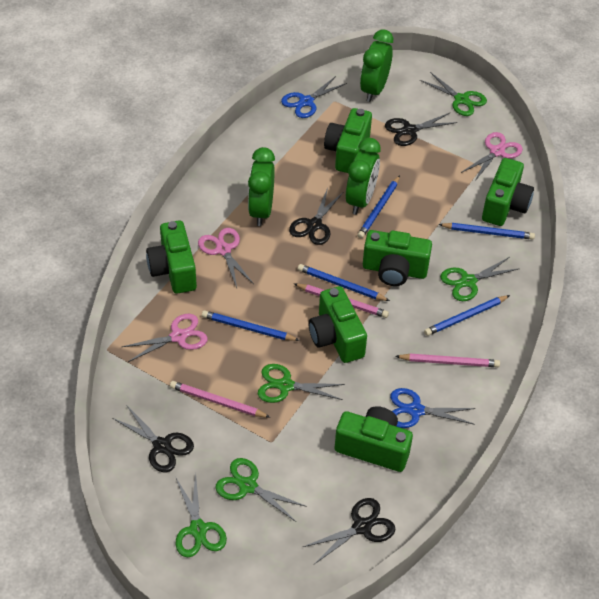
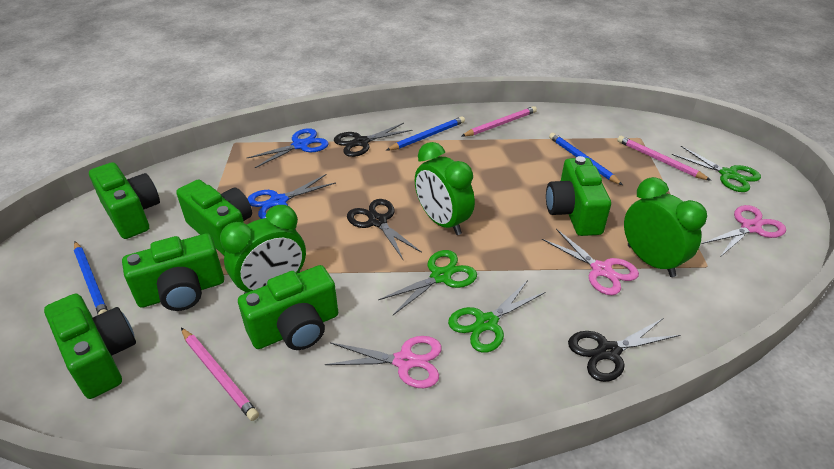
black scissors: 4 -> 3
blue pencil: 5 -> 3
green scissors: 5 -> 3

